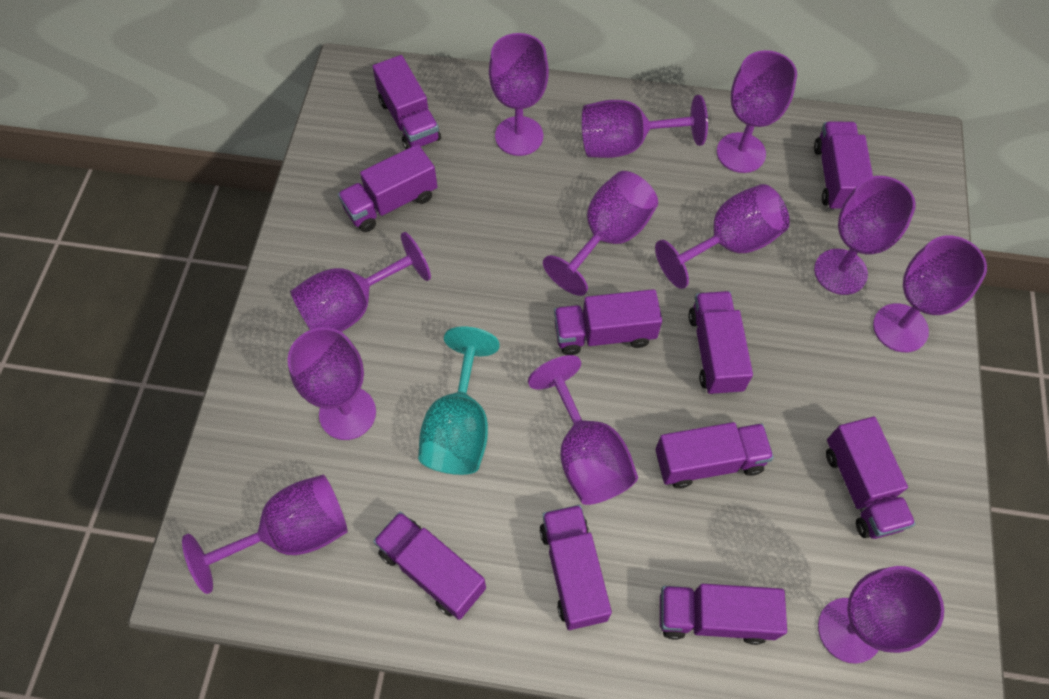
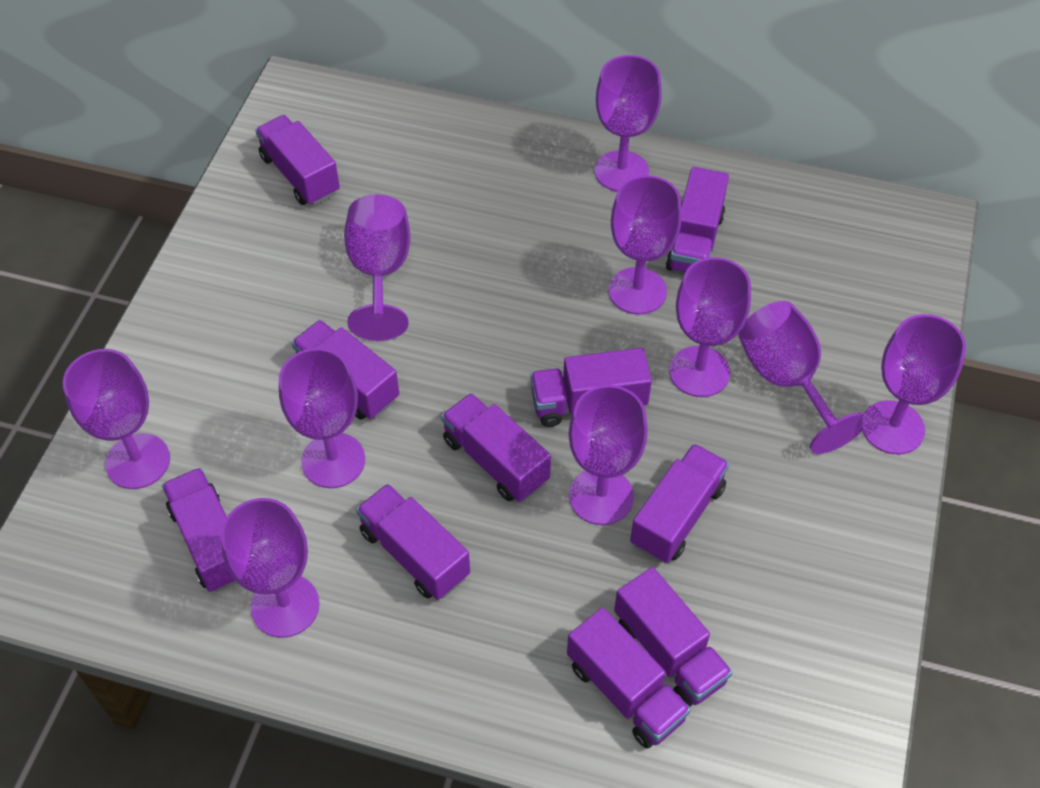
purple goblet: 12 -> 10
turquoise goblet: 1 -> 0

